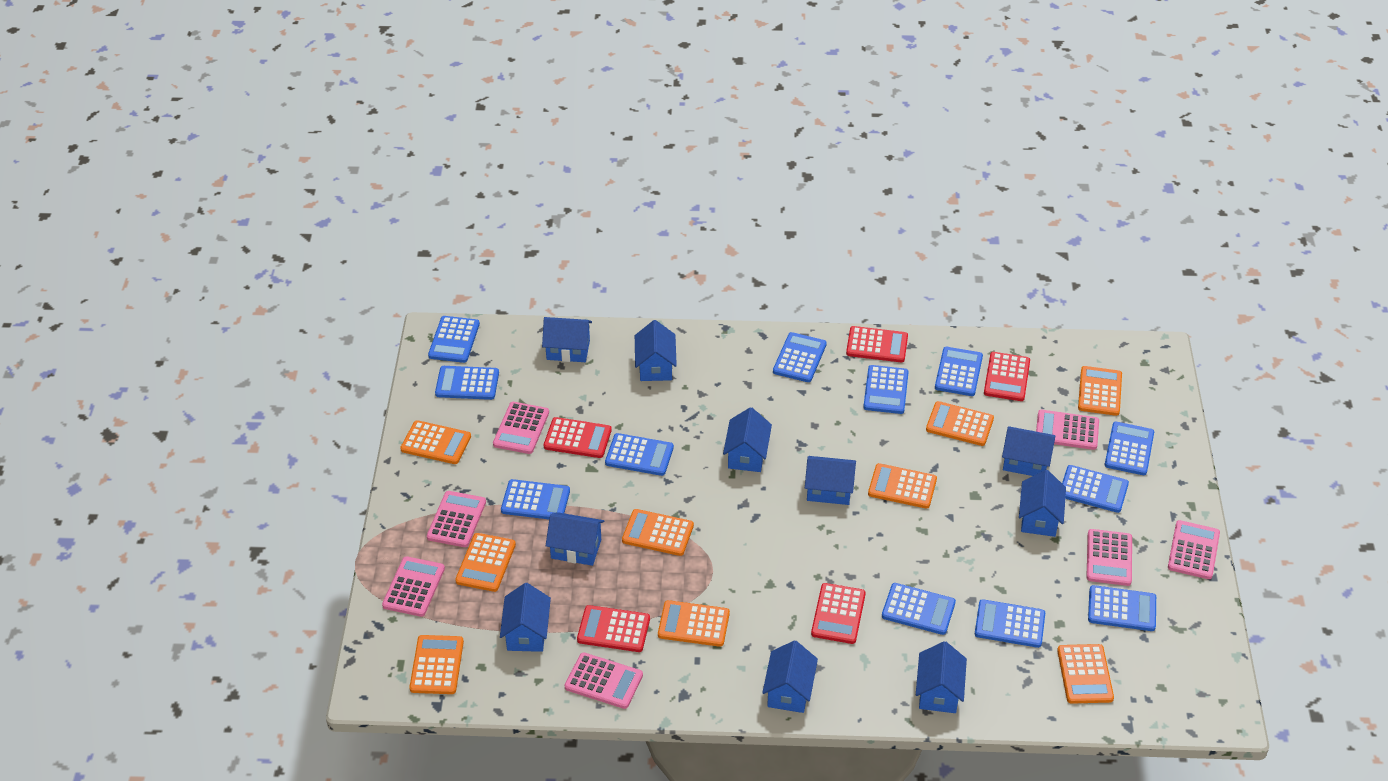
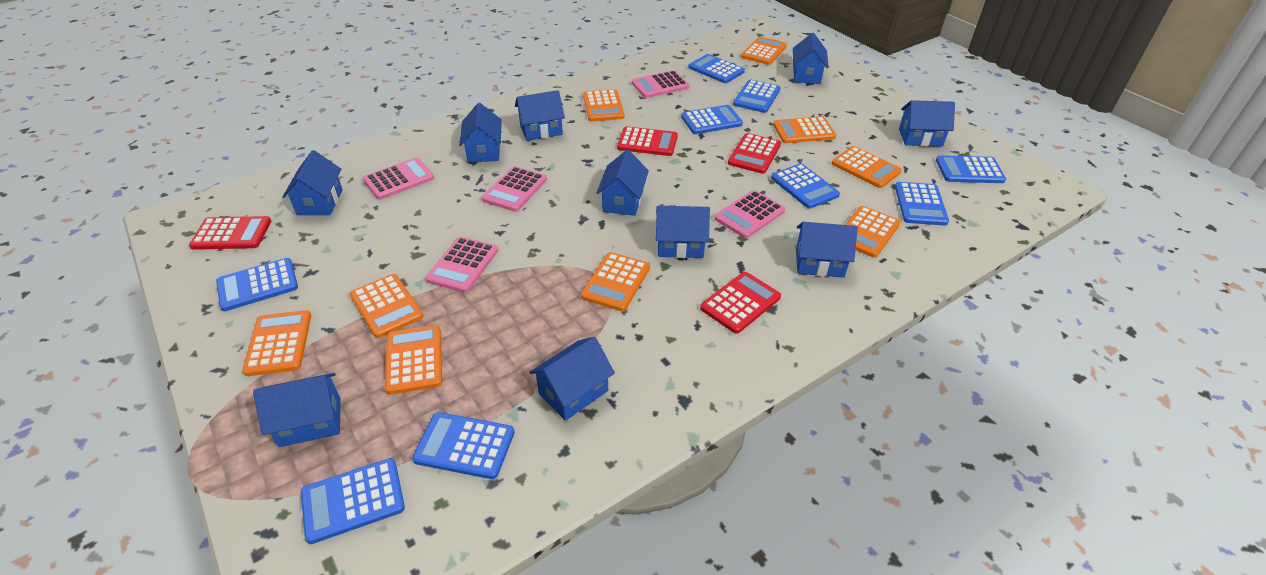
blue calculator: 12 -> 9
pink calculator: 7 -> 5
red calculator: 5 -> 4

